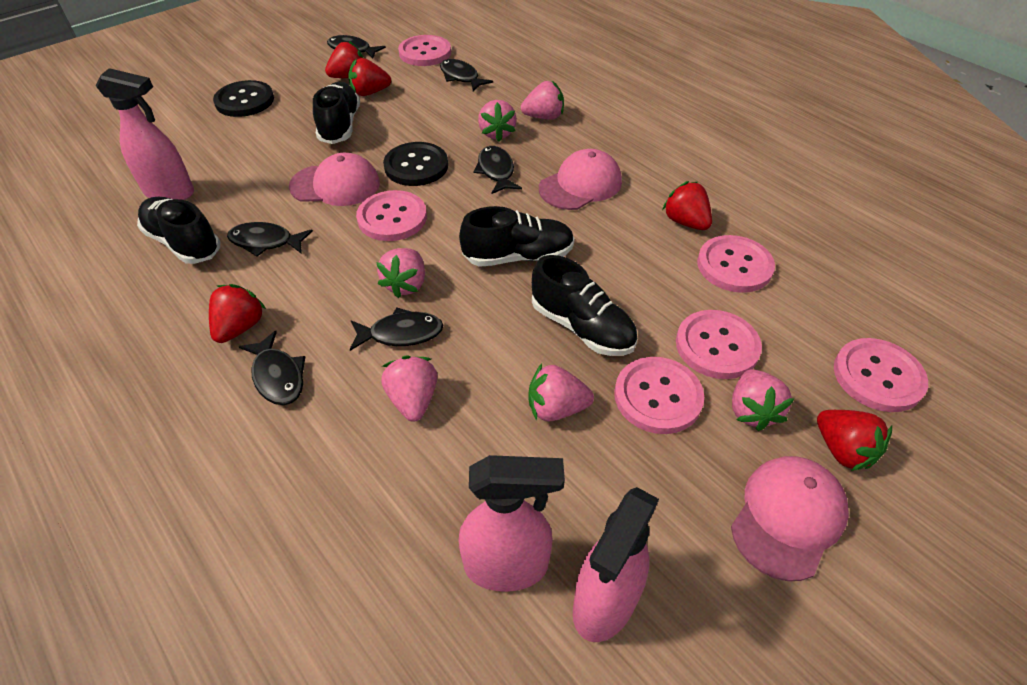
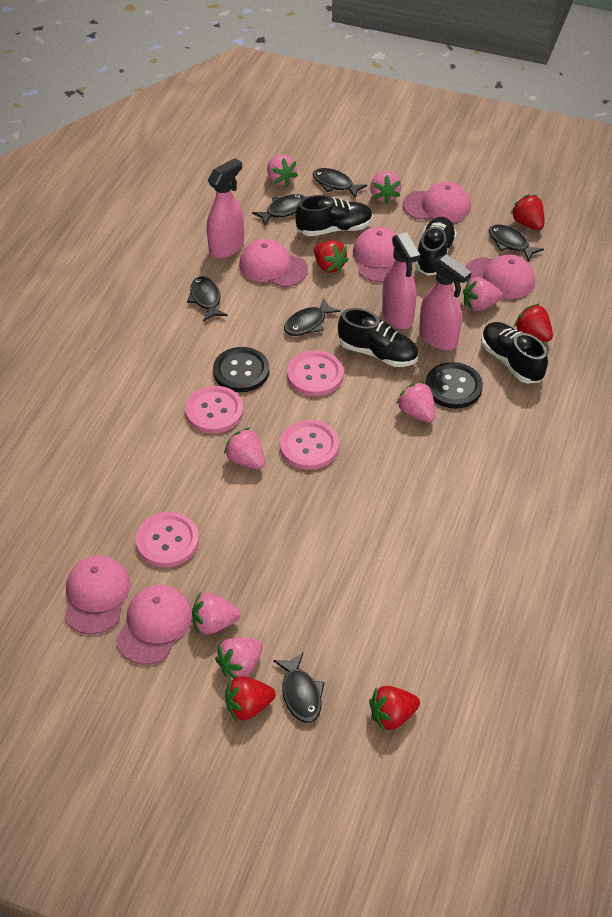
pink button: 6 -> 4
pink cap: 3 -> 6
pink strawberry: 6 -> 7

